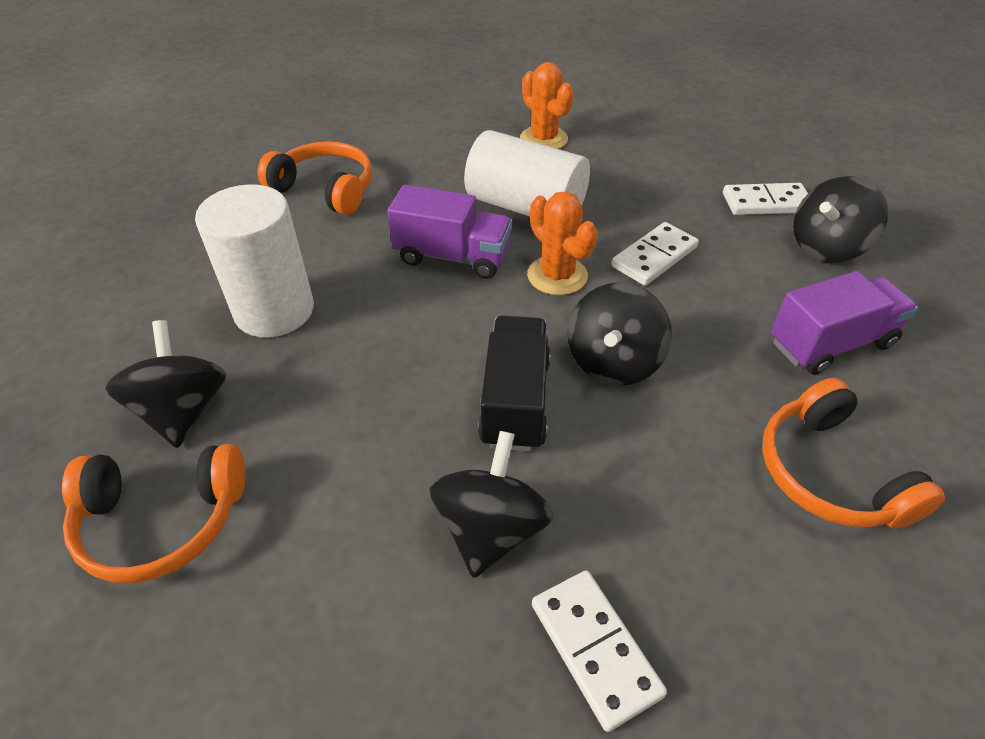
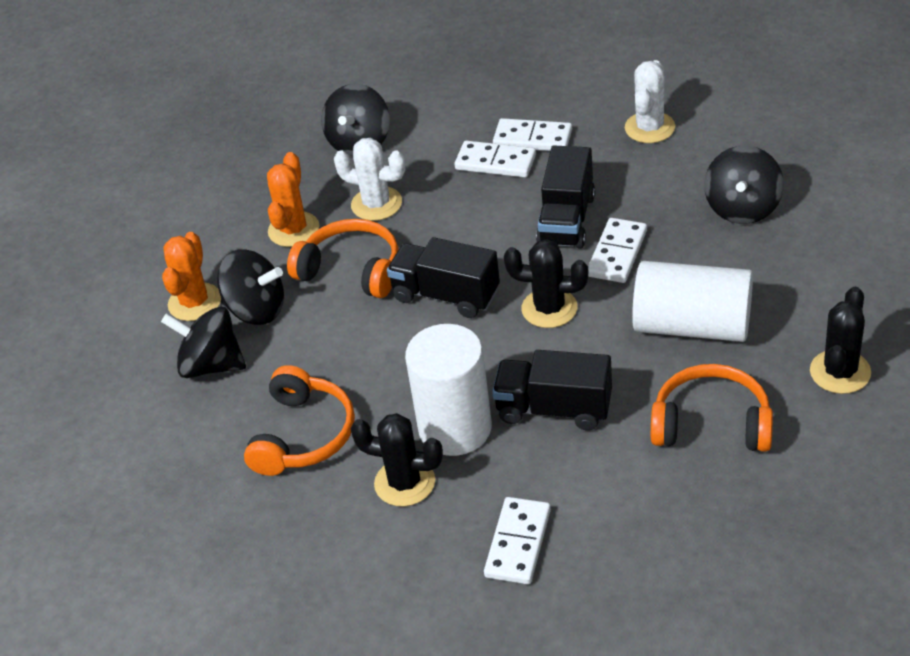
black cactus: 0 -> 3
black truck: 1 -> 3
purple truck: 2 -> 0
white cactus: 0 -> 2
white domino: 3 -> 4

